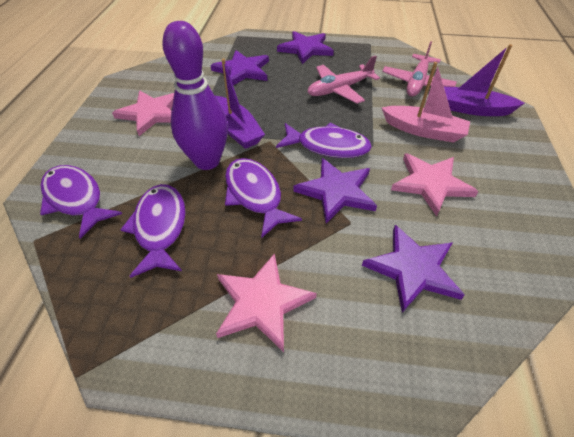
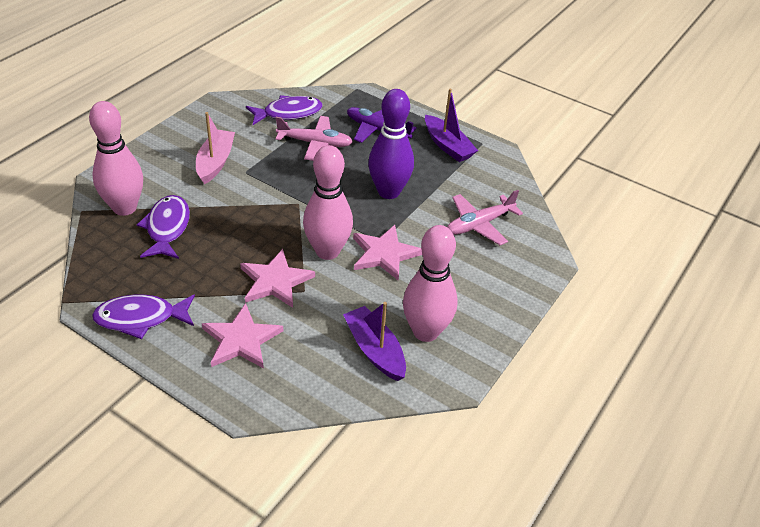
pink bowling pin: 0 -> 3
purple fish: 4 -> 3
purple plane: 0 -> 1
purple star: 4 -> 0

